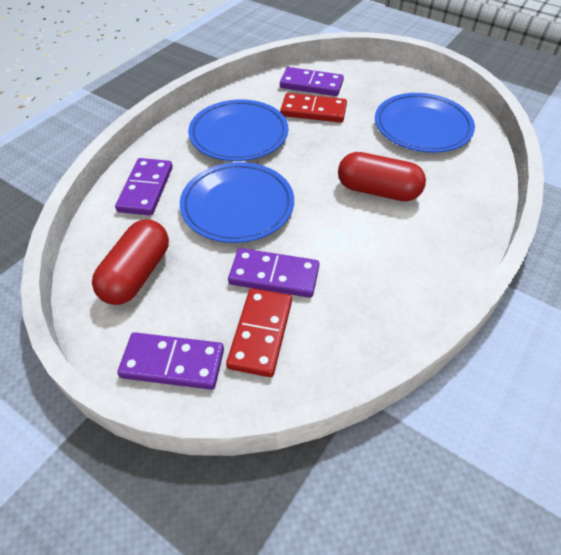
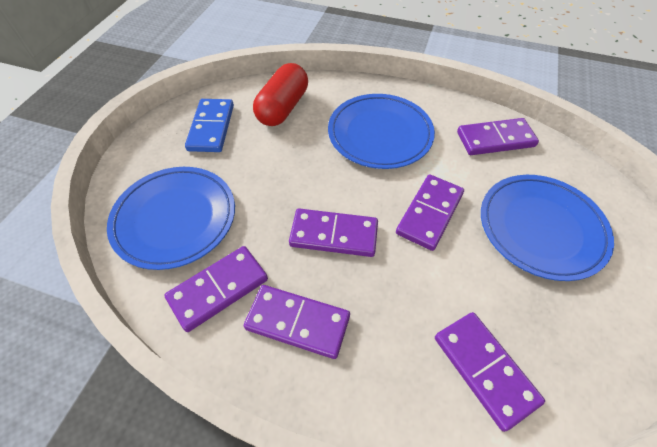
blue domino: 0 -> 1
purple domino: 4 -> 6
red capsule: 2 -> 1
red domino: 2 -> 0

